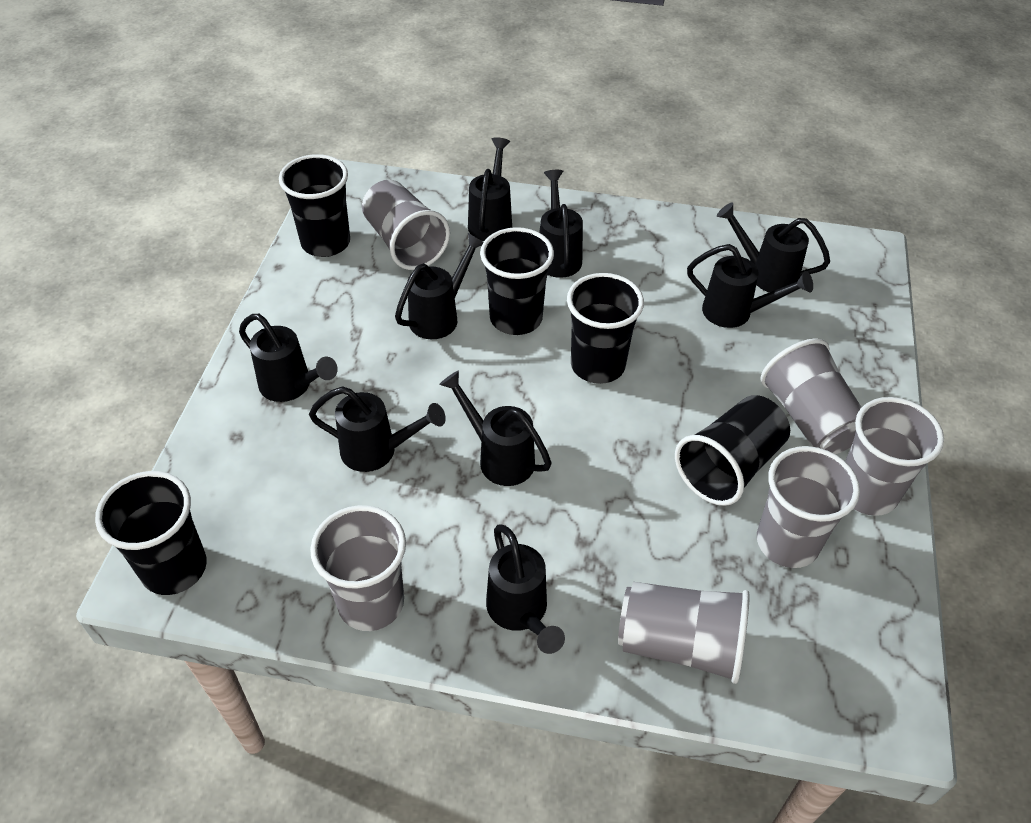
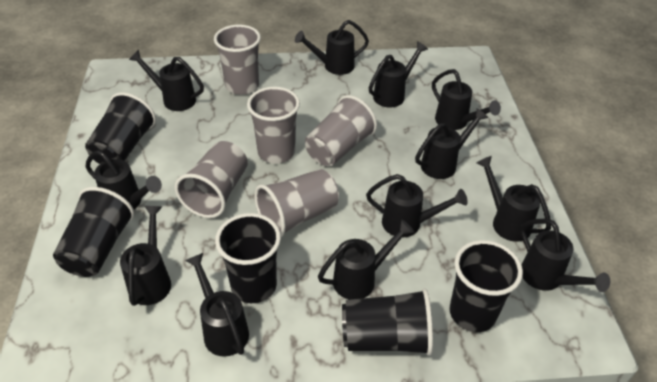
black watering can: 9 -> 12
grey cup: 6 -> 5

